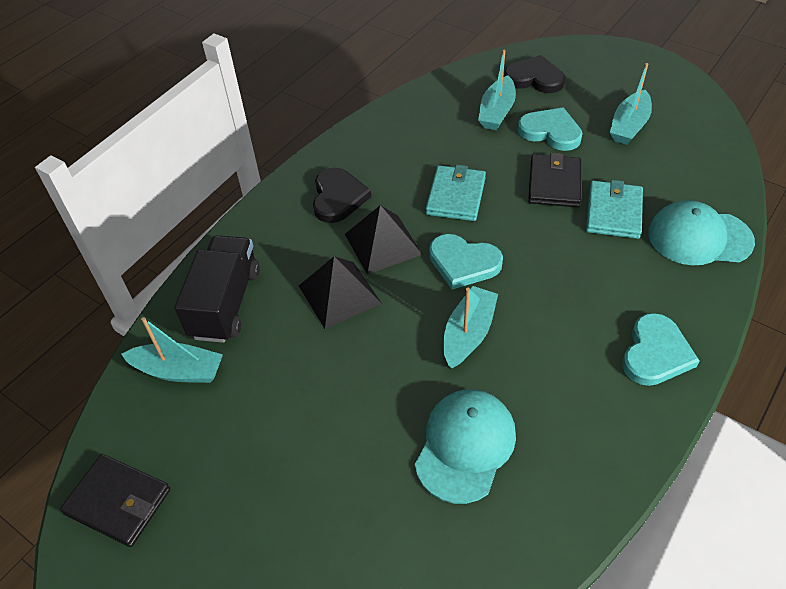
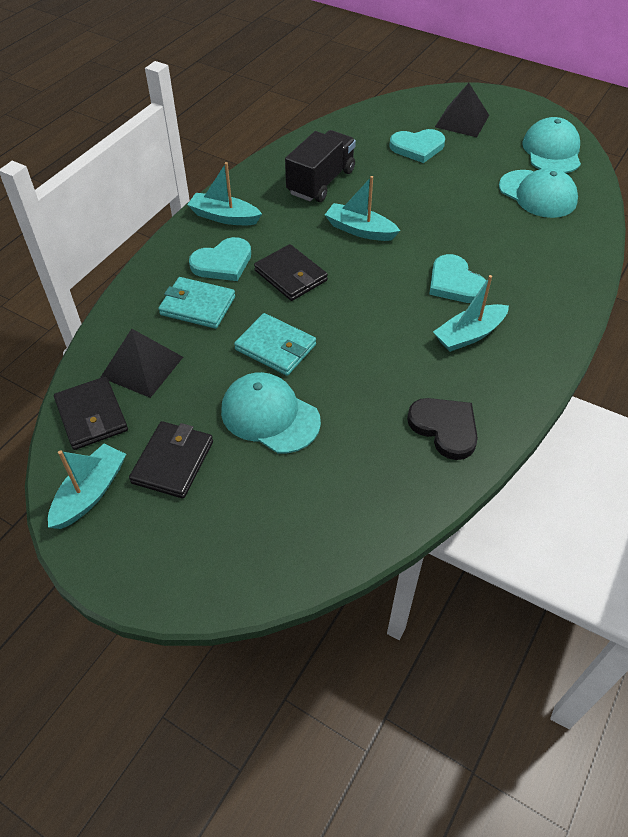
black heart: 2 -> 1
black wallet: 2 -> 3
turquoise cap: 2 -> 3

